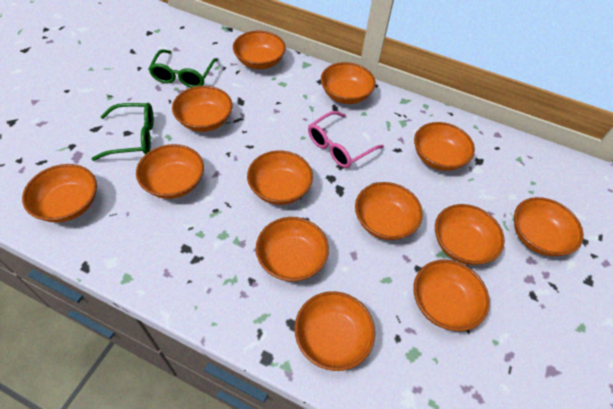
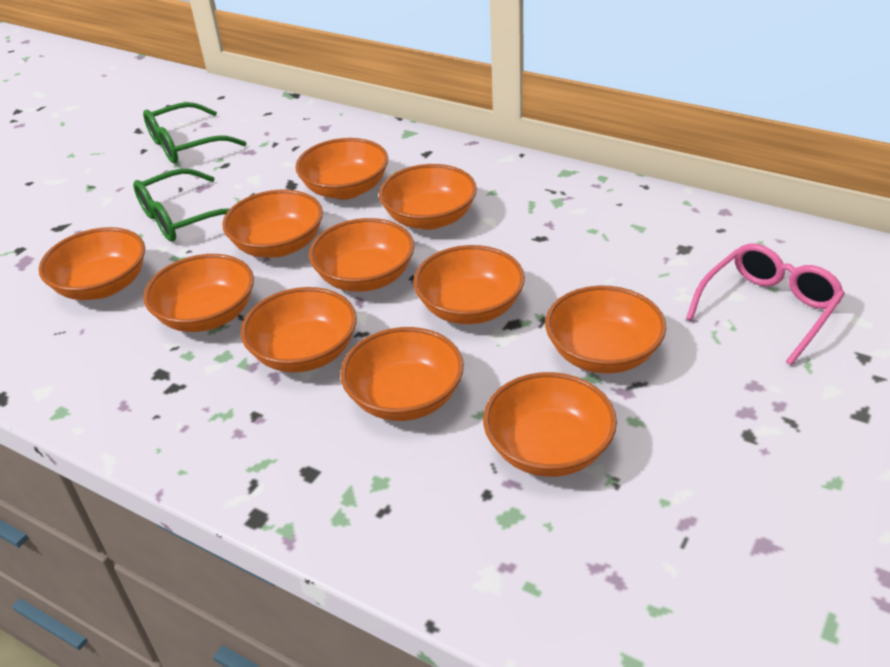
orange bowl: 13 -> 11

